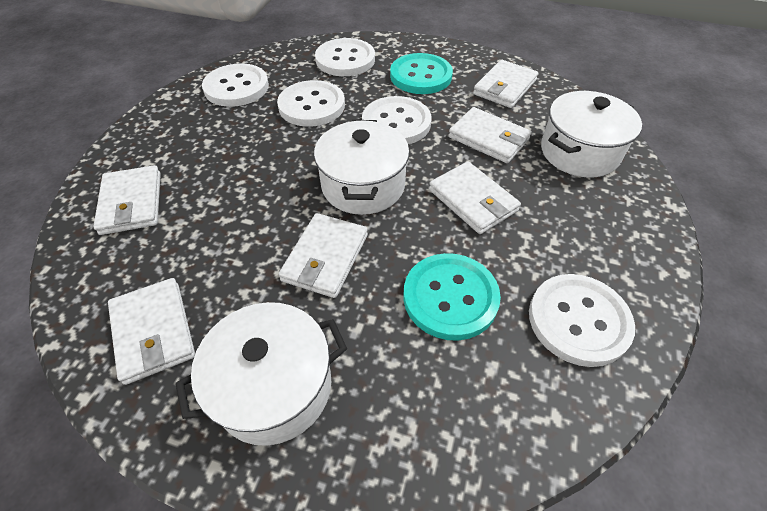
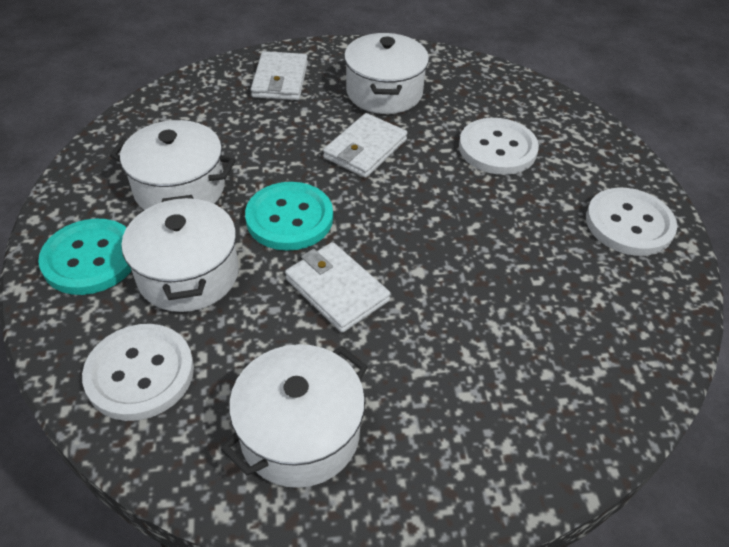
white button: 5 -> 3
white pot: 3 -> 4
white wallet: 6 -> 3

